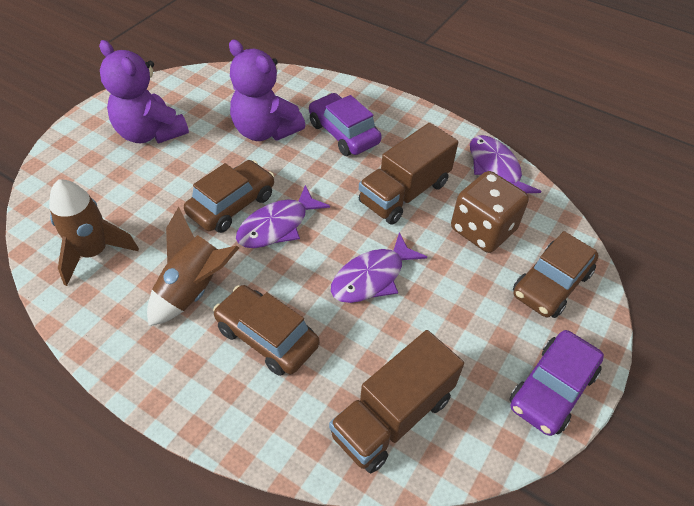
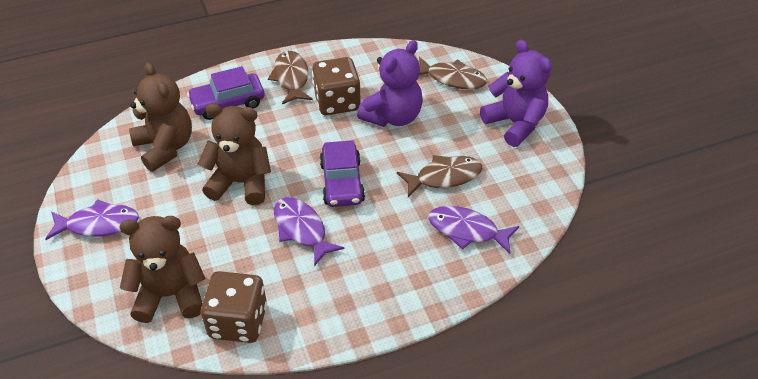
brown car: 3 -> 0
brown dice: 1 -> 2
brown fish: 0 -> 3
brown rocket: 2 -> 0
brown teddy bear: 0 -> 3
brown truck: 2 -> 0

